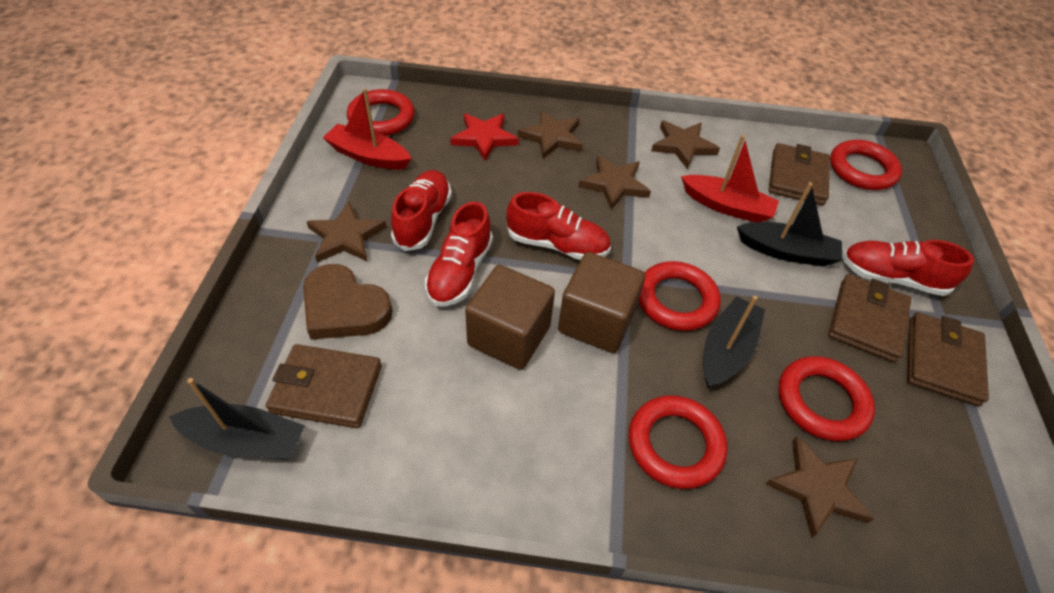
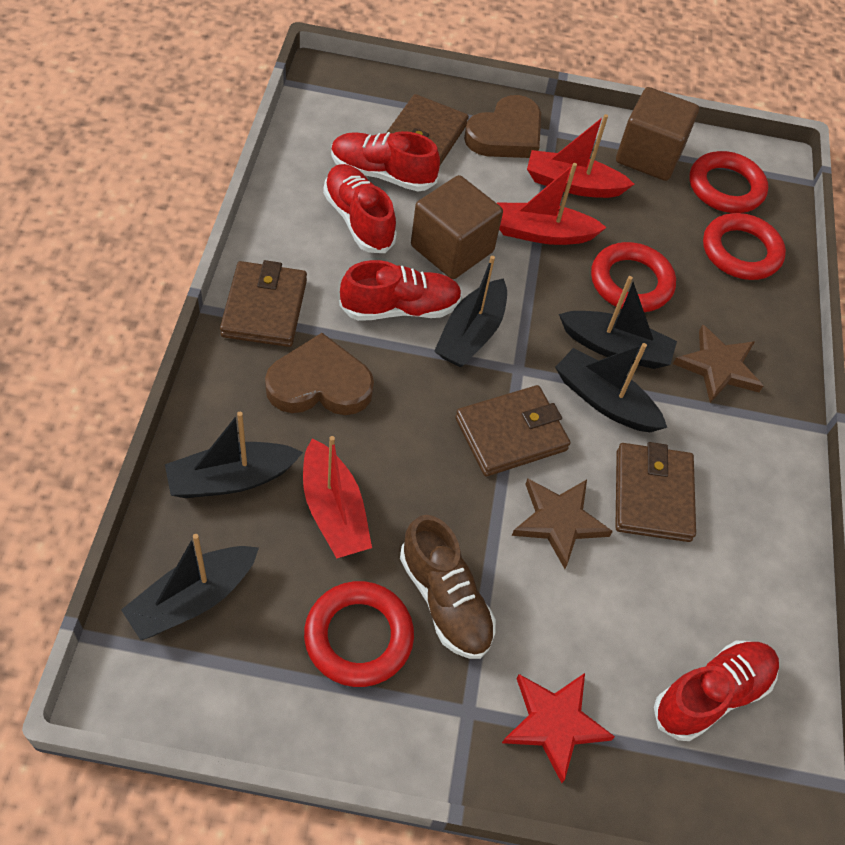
black boat: 3 -> 5
brown heart: 1 -> 2
brown shoe: 0 -> 1
brown star: 5 -> 2
red boat: 2 -> 3
red ring: 5 -> 4

